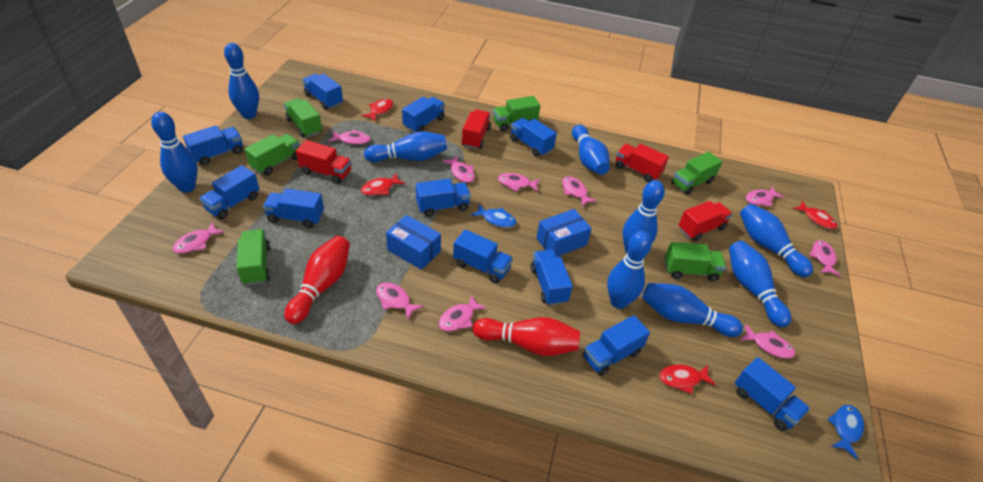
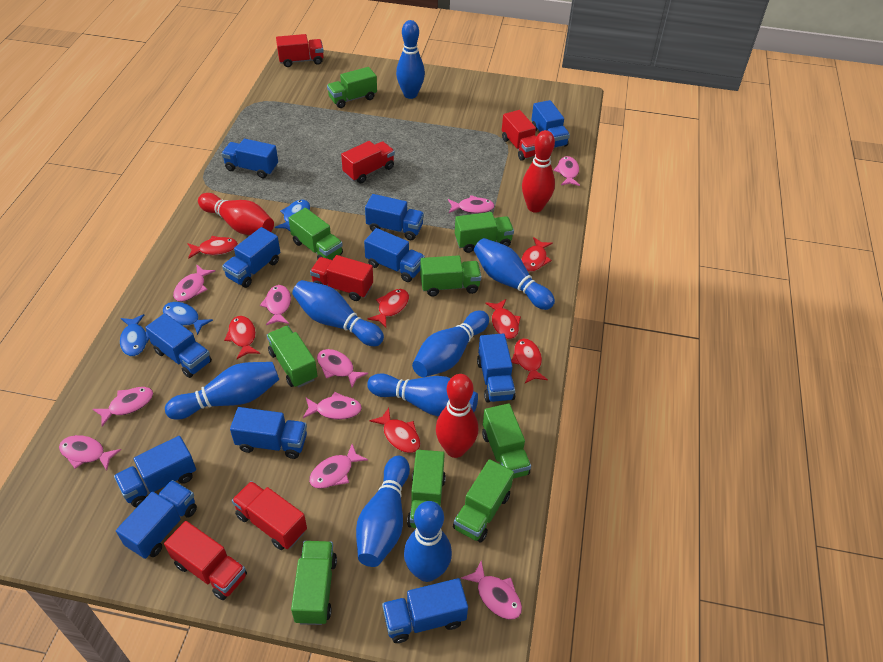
blue bowling pin: 9 -> 8
blue box: 2 -> 0
blue fish: 2 -> 3
green truck: 6 -> 9
red bowling pin: 2 -> 3
red fish: 4 -> 7
red truck: 4 -> 6

